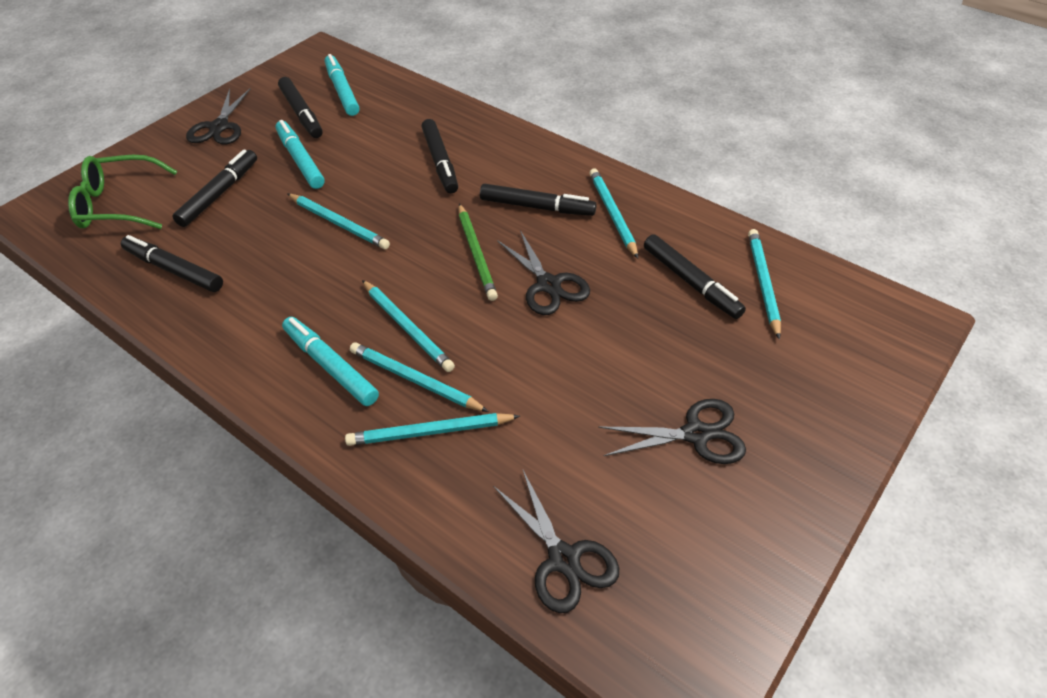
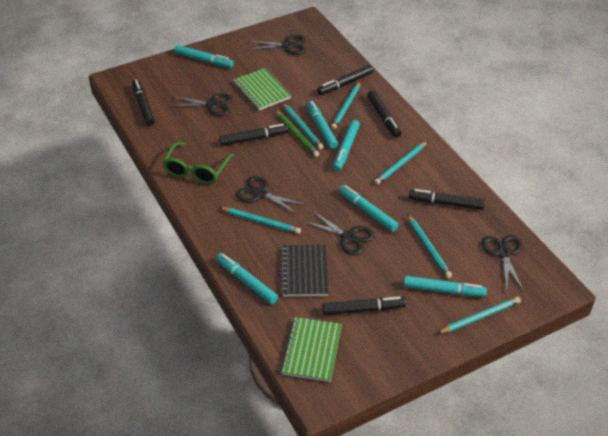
black notebook: 0 -> 1
black scissors: 4 -> 5
green notebook: 0 -> 2
turquoise marker: 3 -> 6

